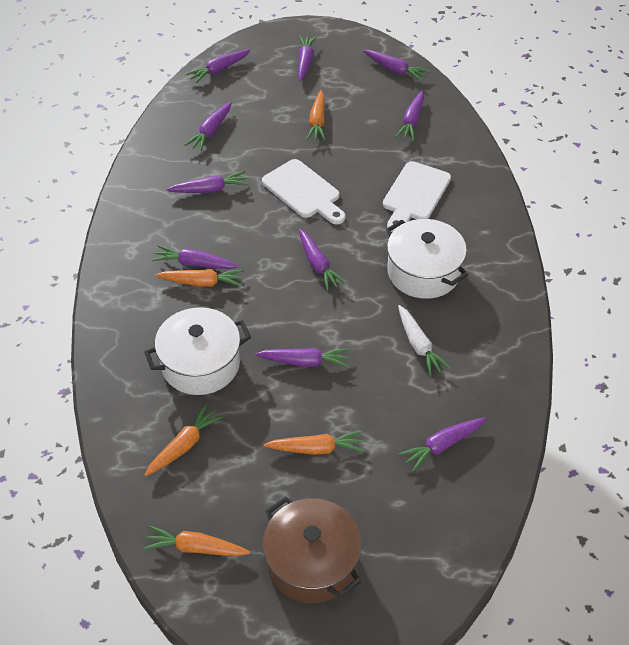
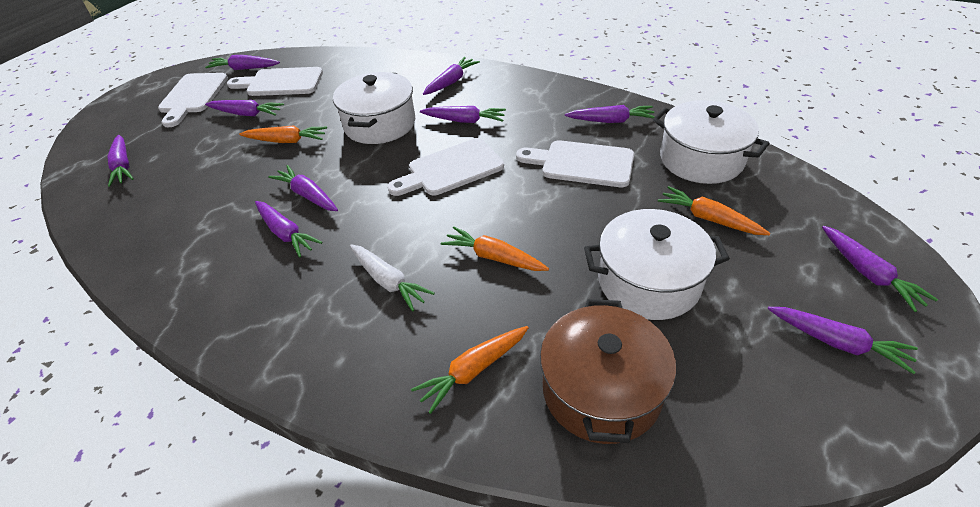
orange carrot: 5 -> 4
white cutting board: 2 -> 4
white pot: 2 -> 3

